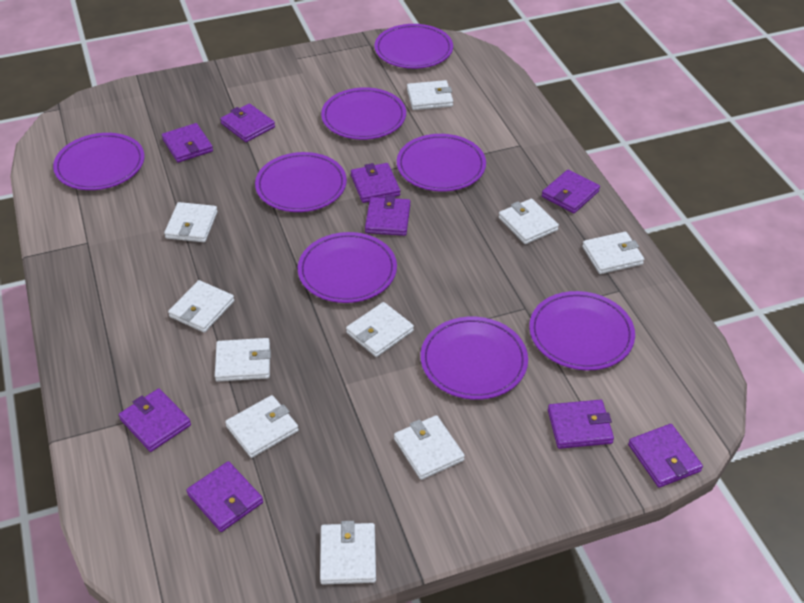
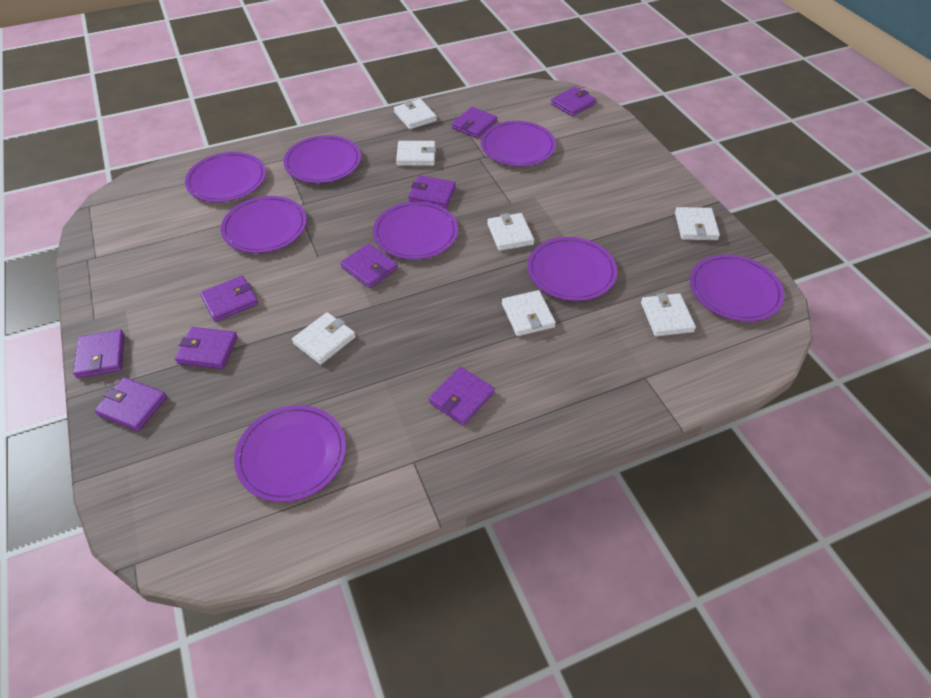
white wallet: 10 -> 7

